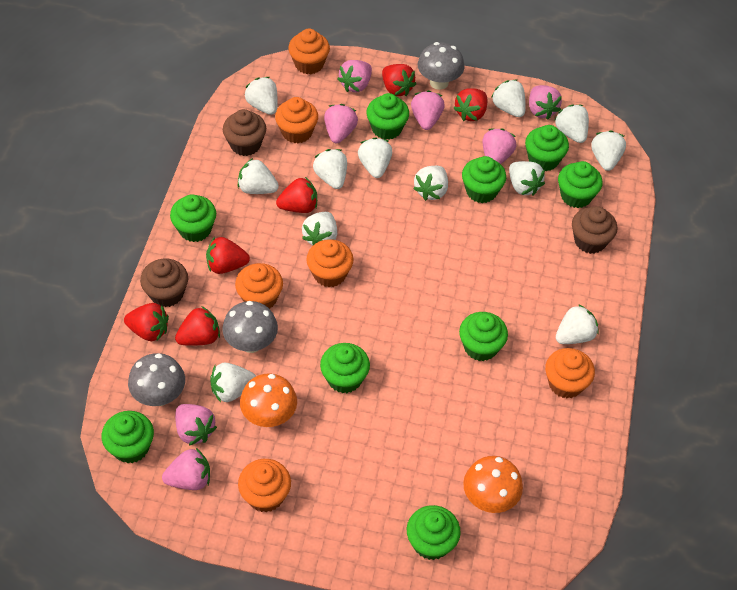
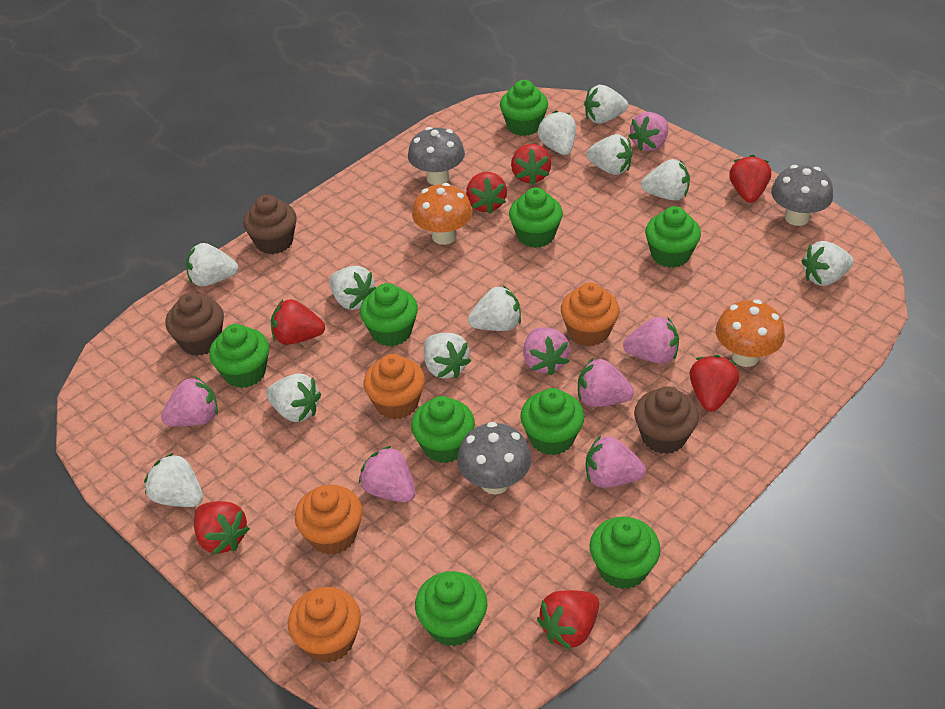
orange cupcake: 6 -> 4
red strawberry: 6 -> 7
white strawberry: 12 -> 11

